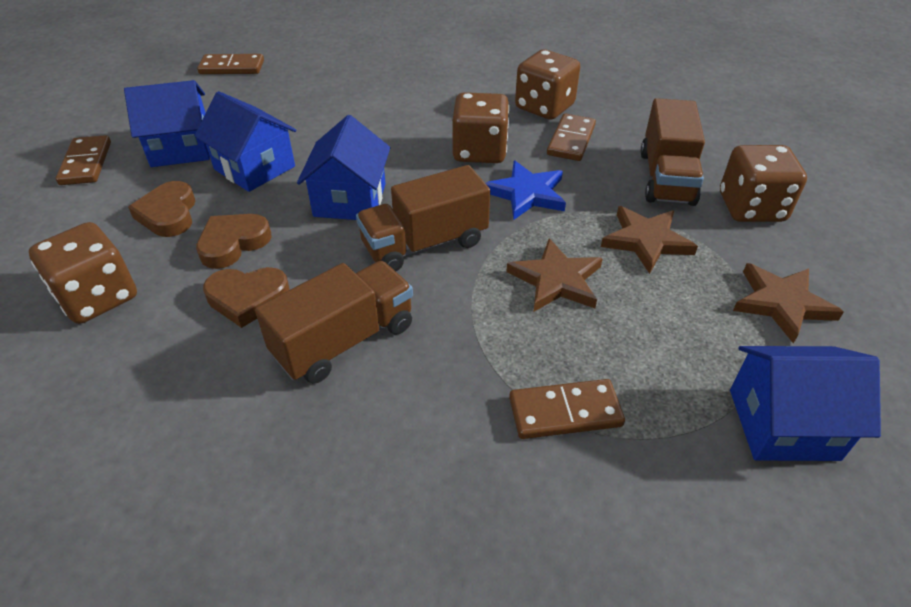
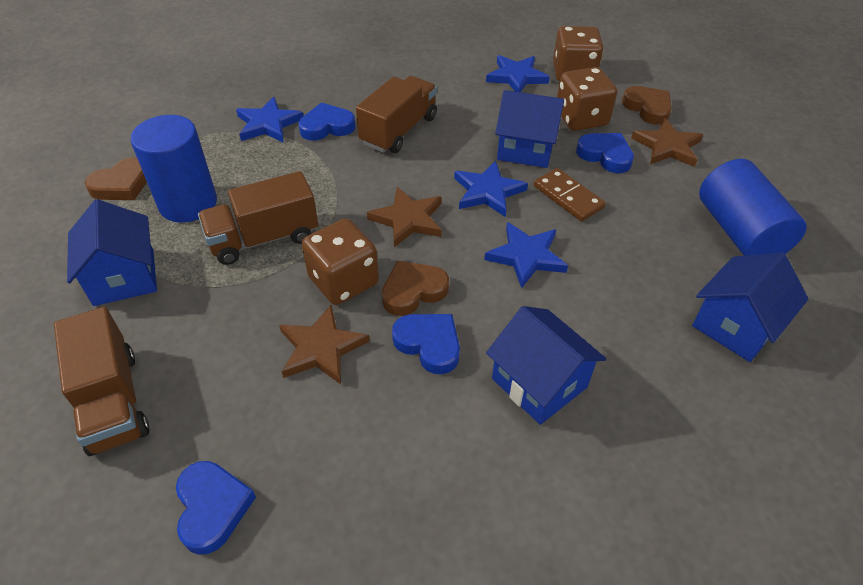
blue cylinder: 0 -> 2
blue heart: 0 -> 4
blue star: 1 -> 4
brown dice: 4 -> 3
brown domino: 4 -> 1

